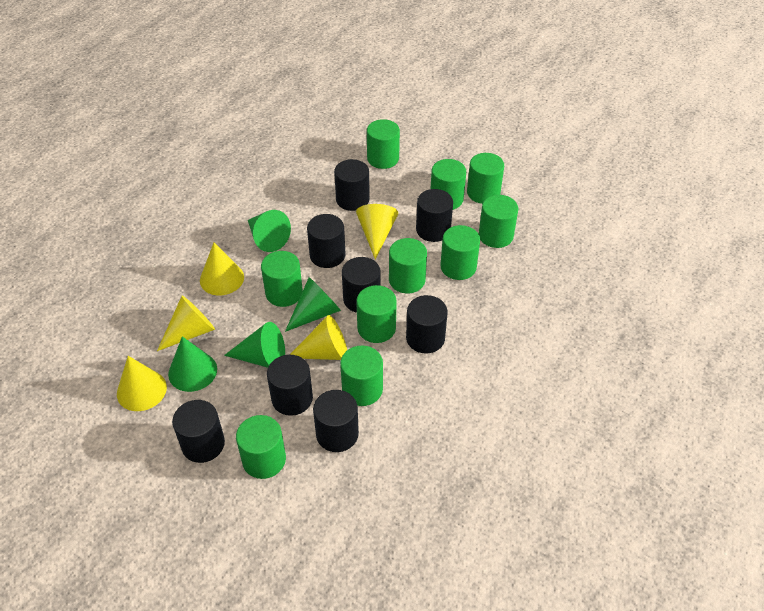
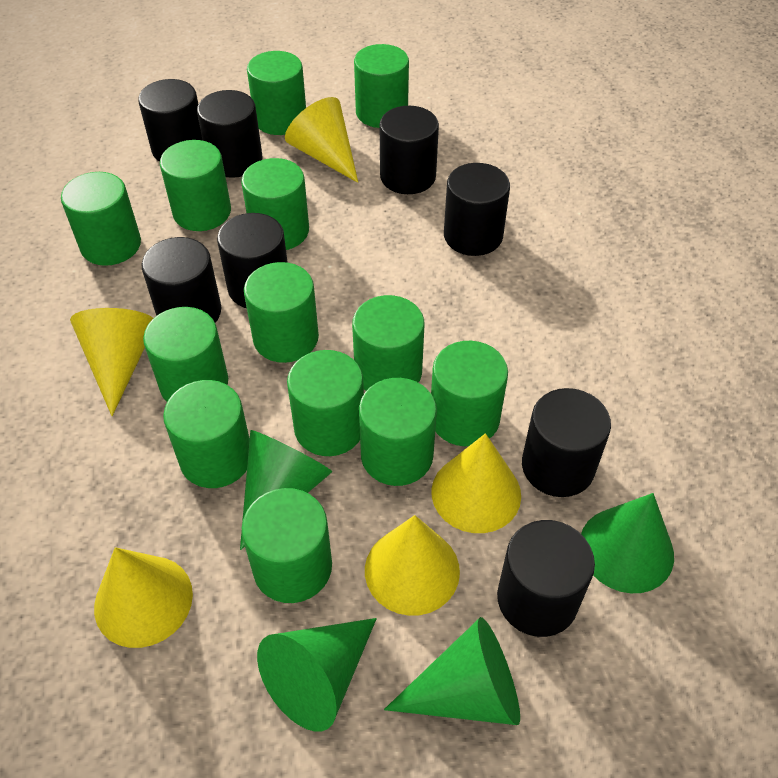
green cylinder: 10 -> 13

